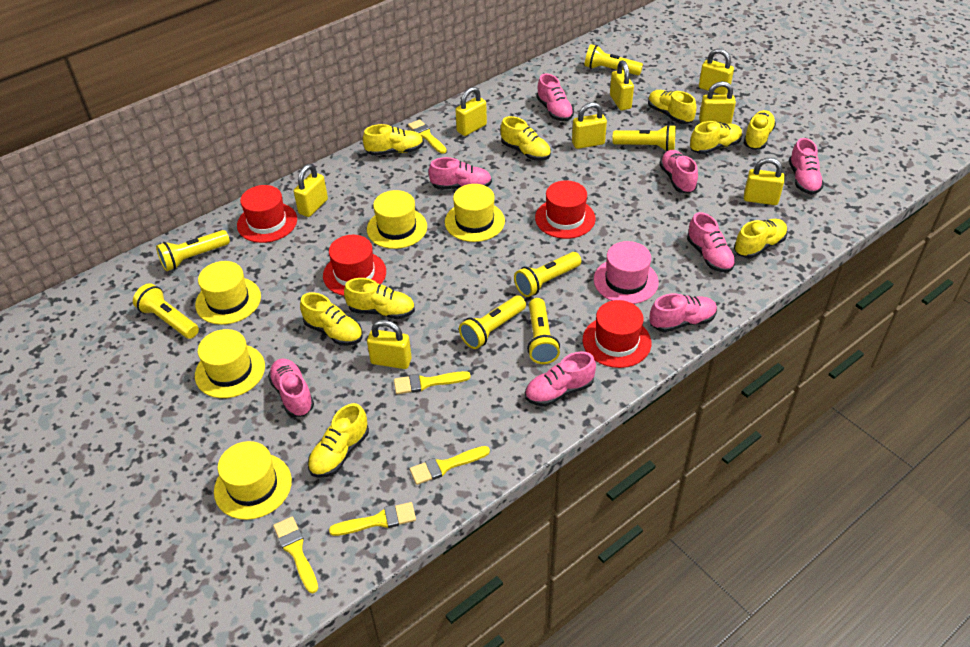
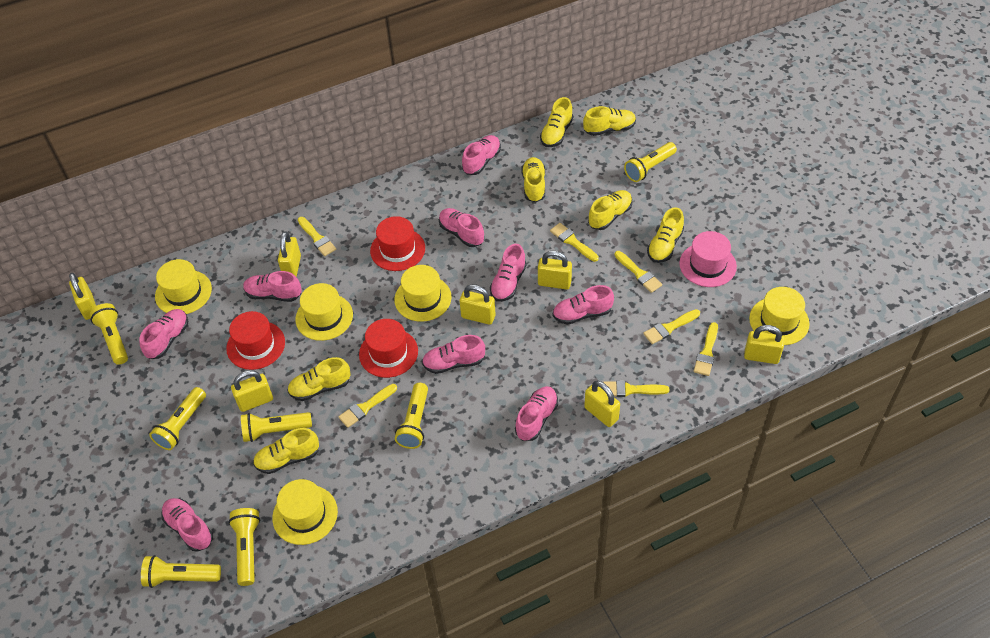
pink shoe: 8 -> 9
red hat: 4 -> 3
yellow brush: 5 -> 7
yellow padlock: 8 -> 7
yellow shoe: 9 -> 7

